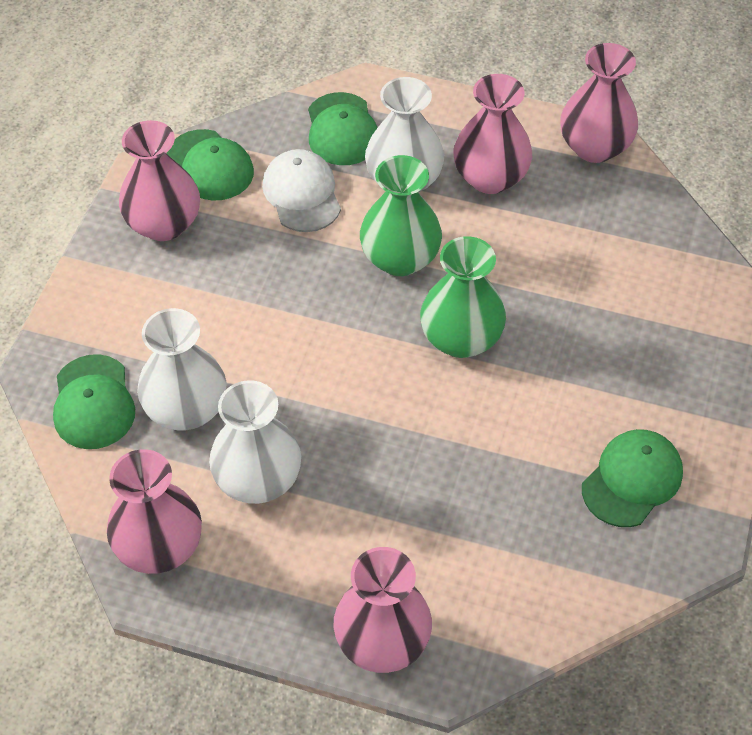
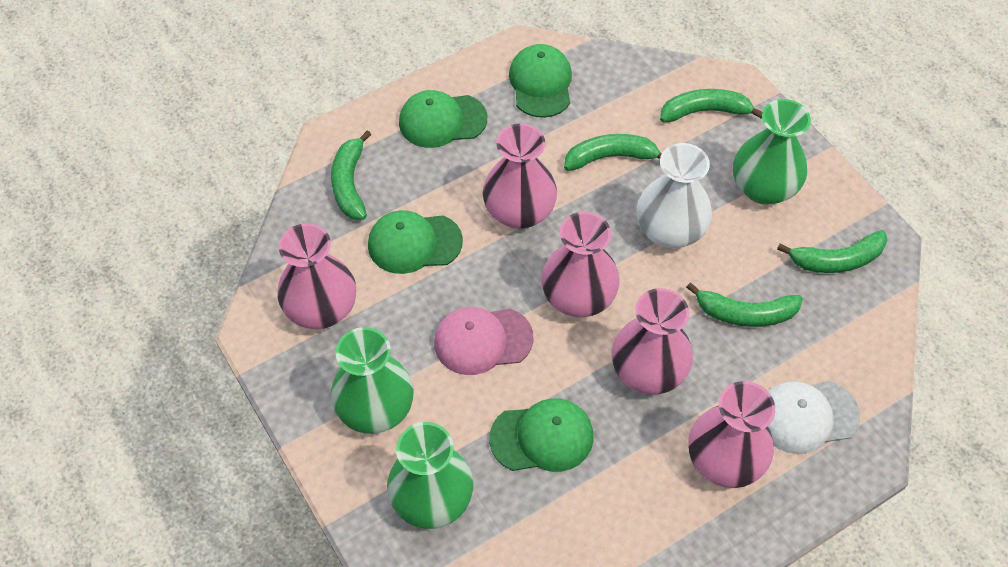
green banana: 0 -> 5
green vase: 2 -> 3
pink cap: 0 -> 1
white vase: 3 -> 1

